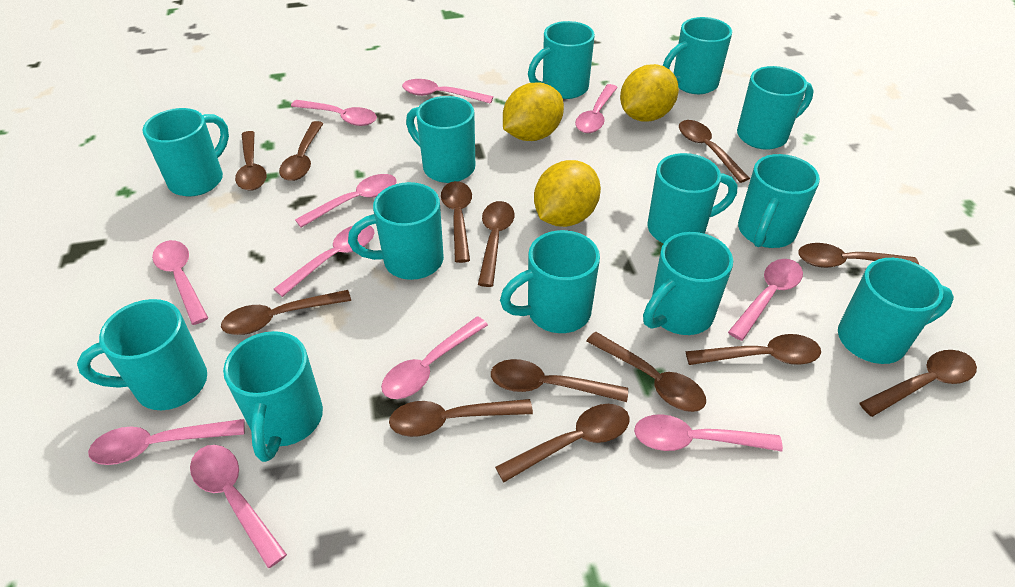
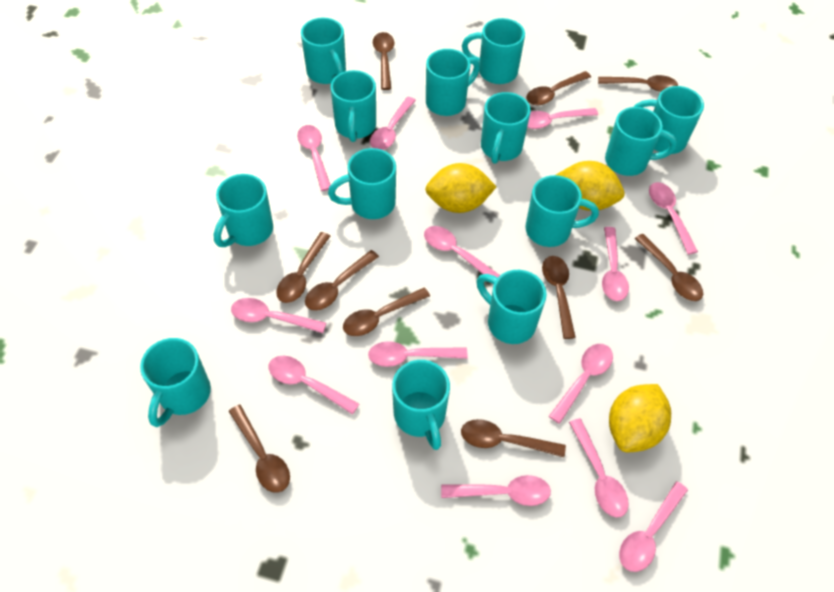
brown spoon: 13 -> 10
pink spoon: 11 -> 13

